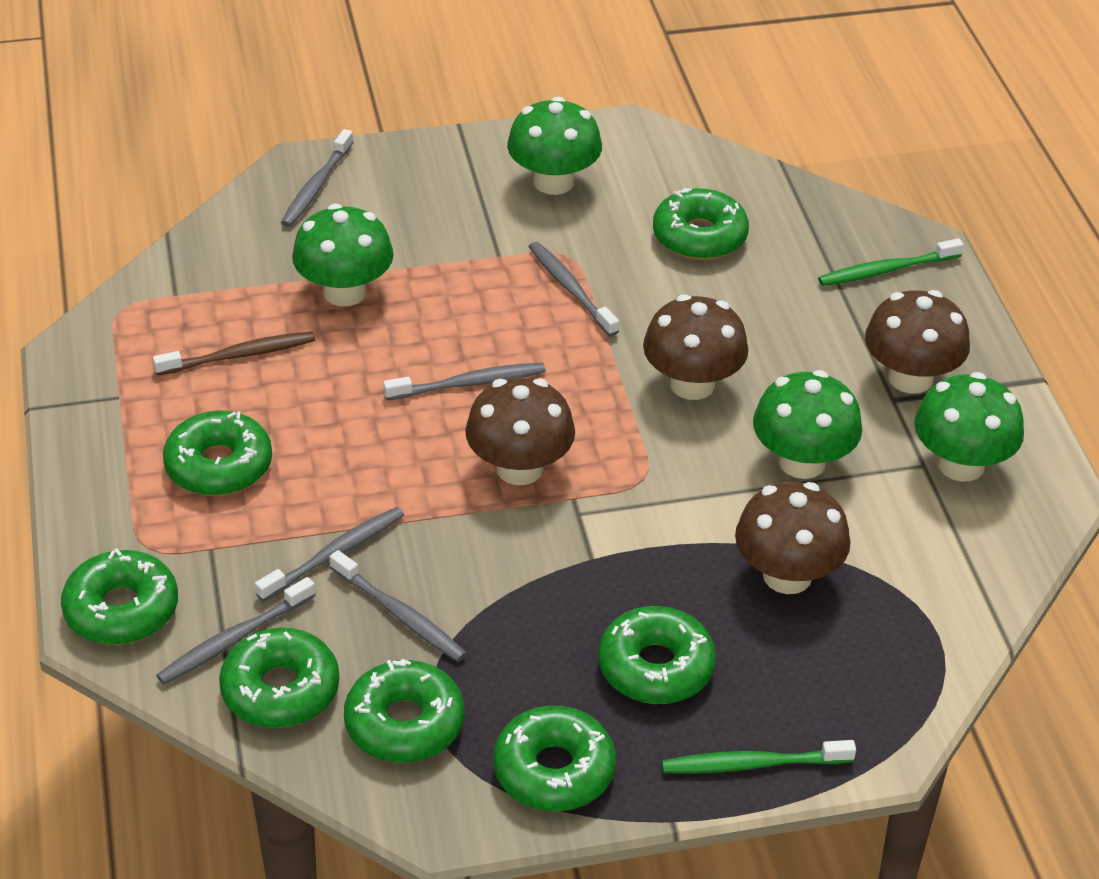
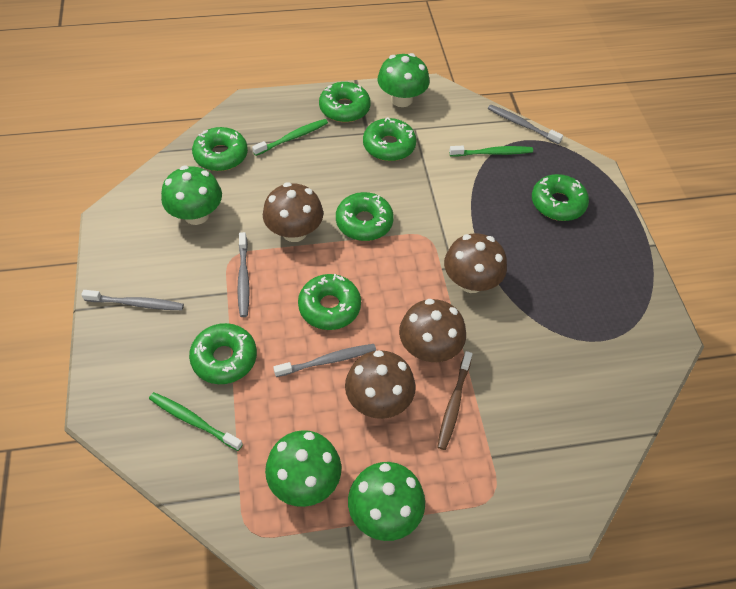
green toothbrush: 2 -> 3
grey toothbrush: 6 -> 4

